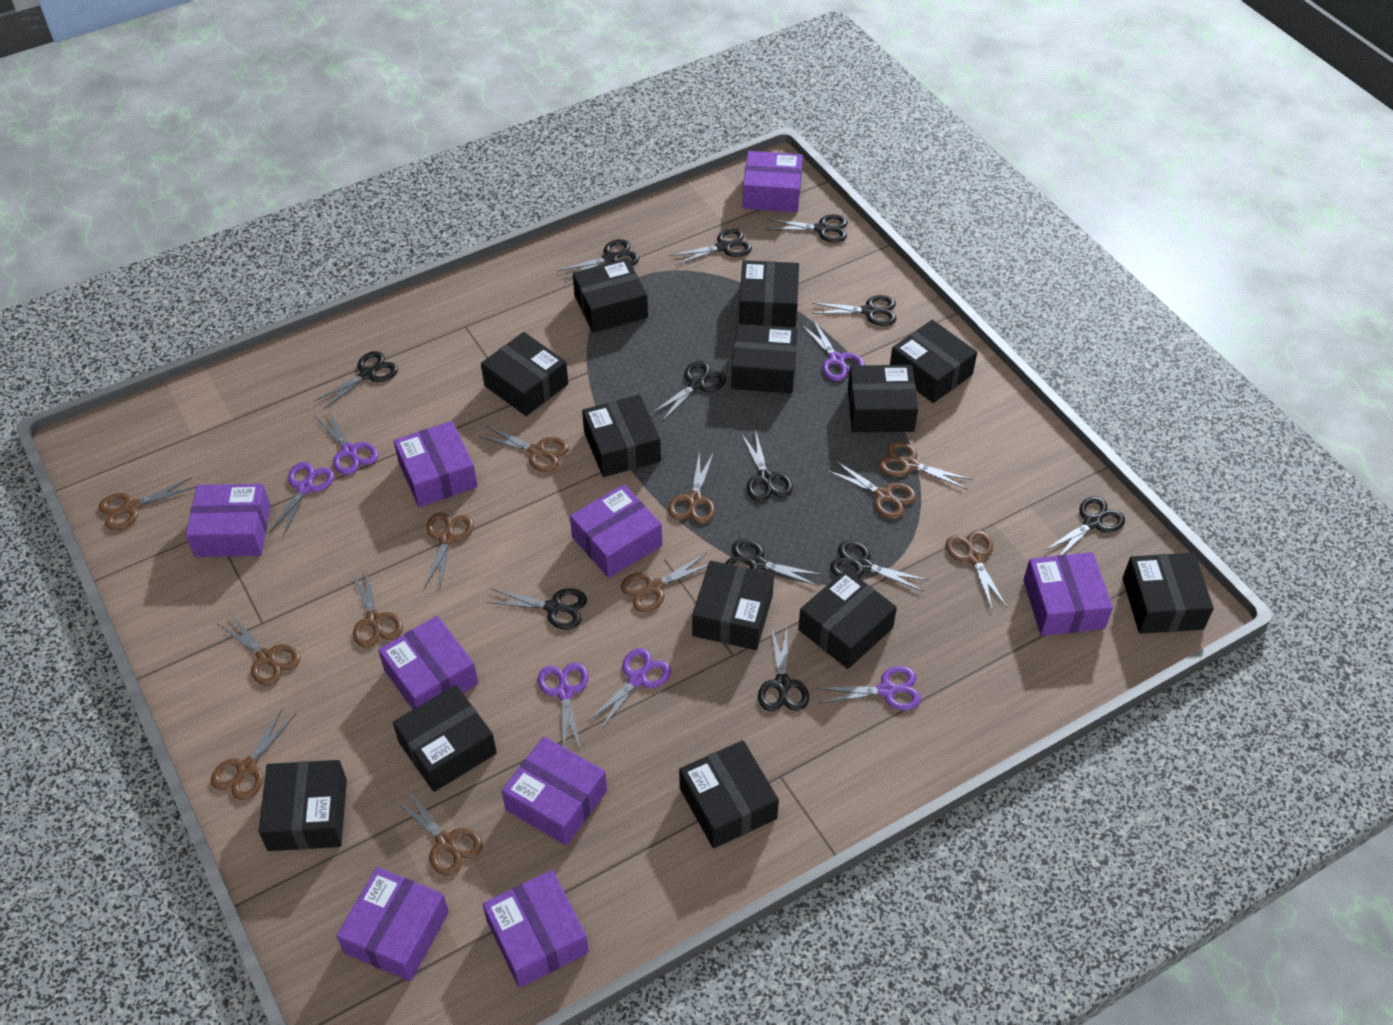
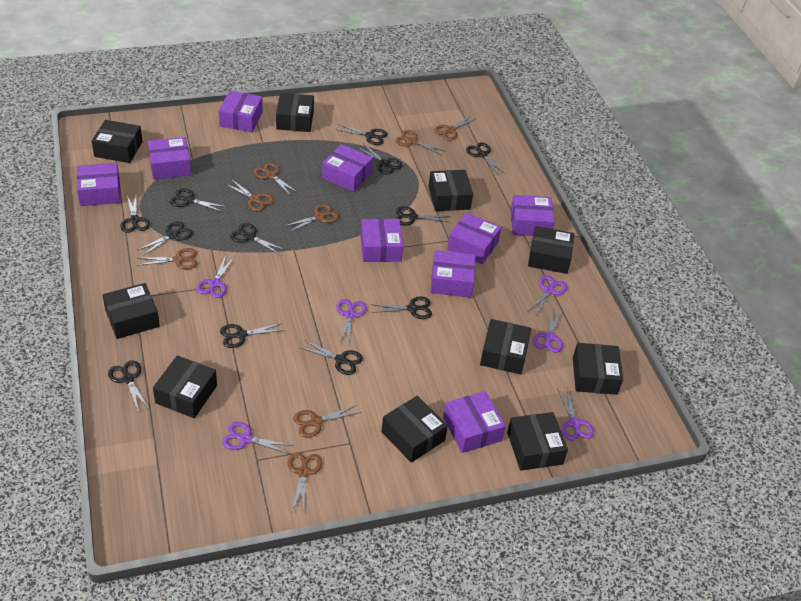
black box: 13 -> 10
brown scissors: 12 -> 8

